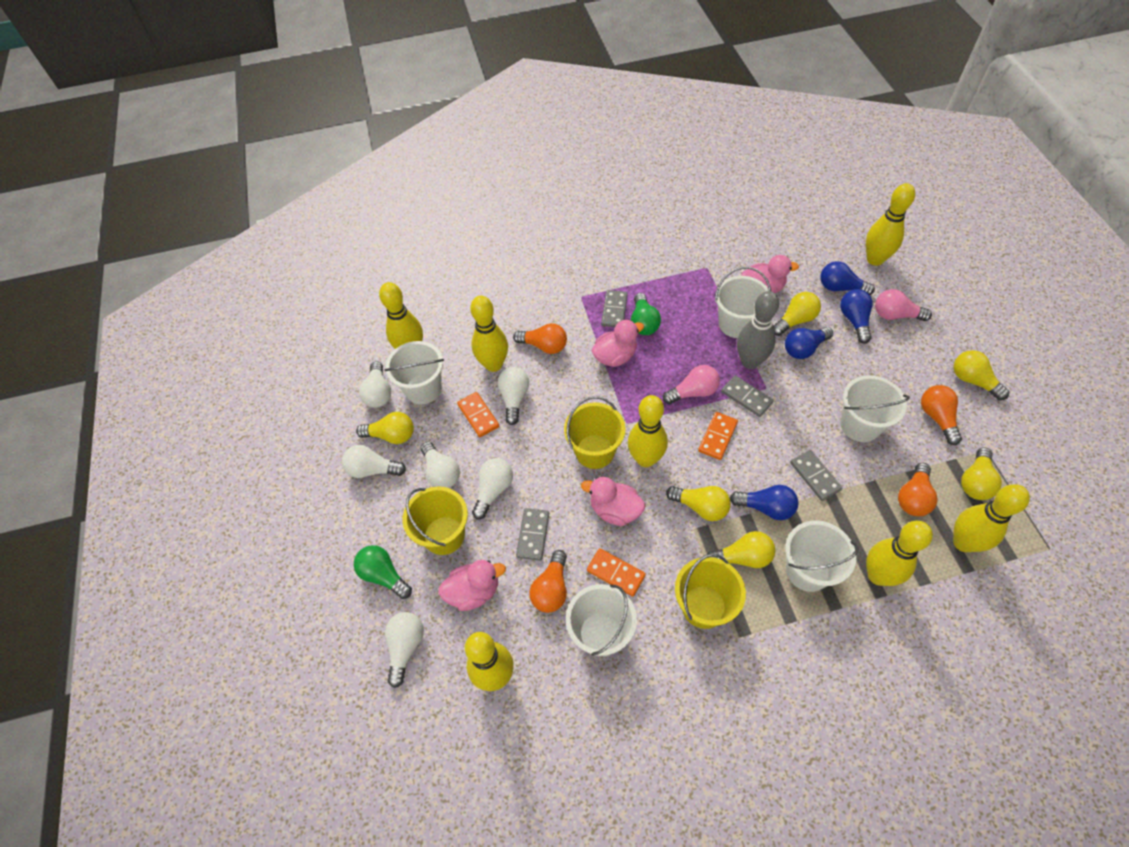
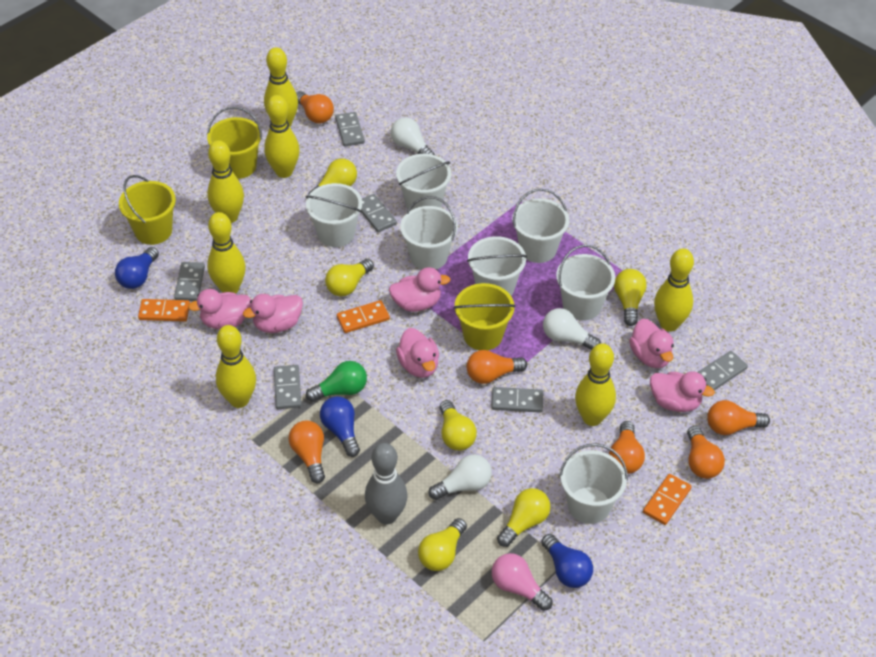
blue light bulb: 4 -> 3
green light bulb: 2 -> 1
grey domino: 4 -> 6
orange light bulb: 4 -> 6
pink duck: 4 -> 6
pink light bulb: 2 -> 1
white bucket: 5 -> 7
white light bulb: 6 -> 3

